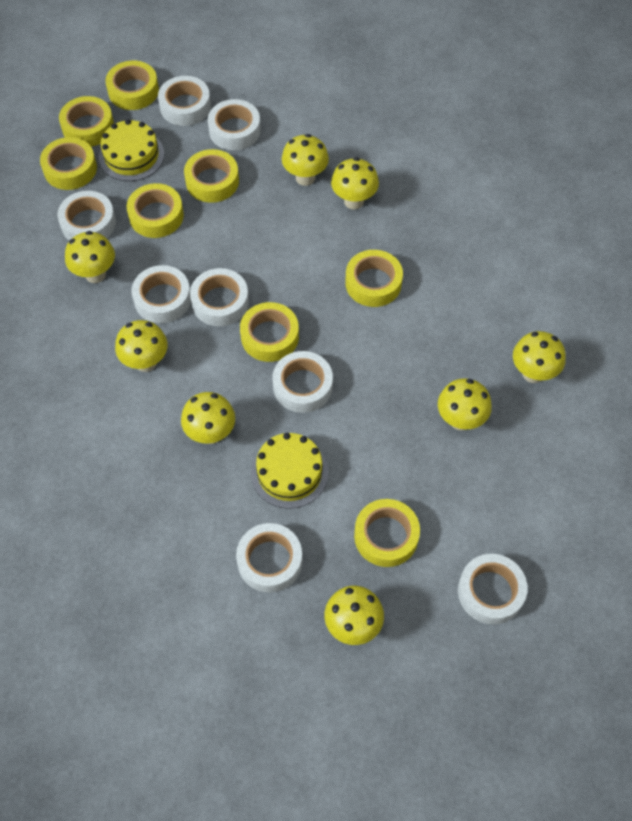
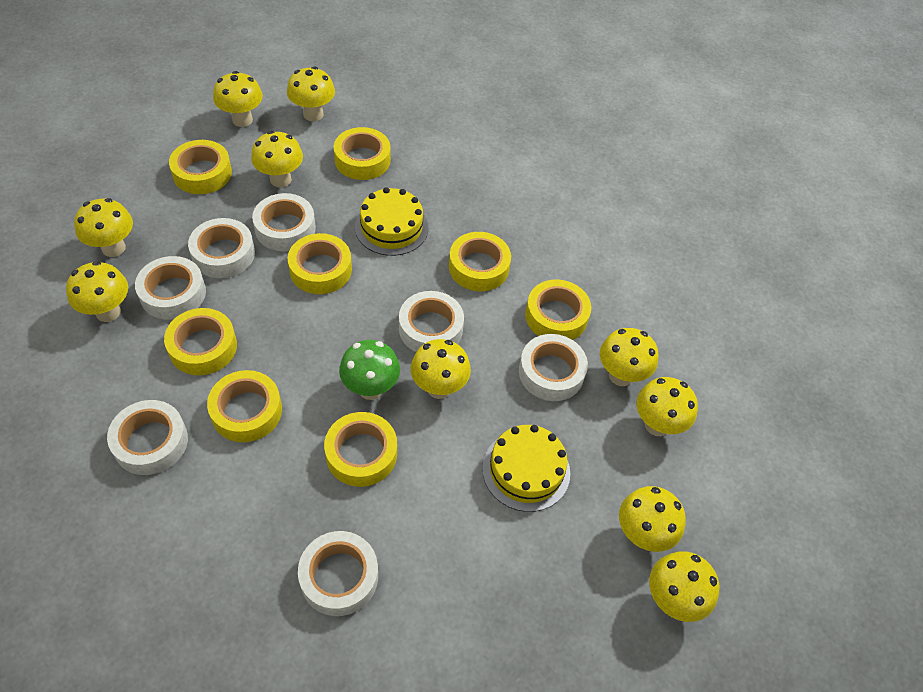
green mushroom: 0 -> 1
white tape: 8 -> 7
yellow mushroom: 8 -> 10

